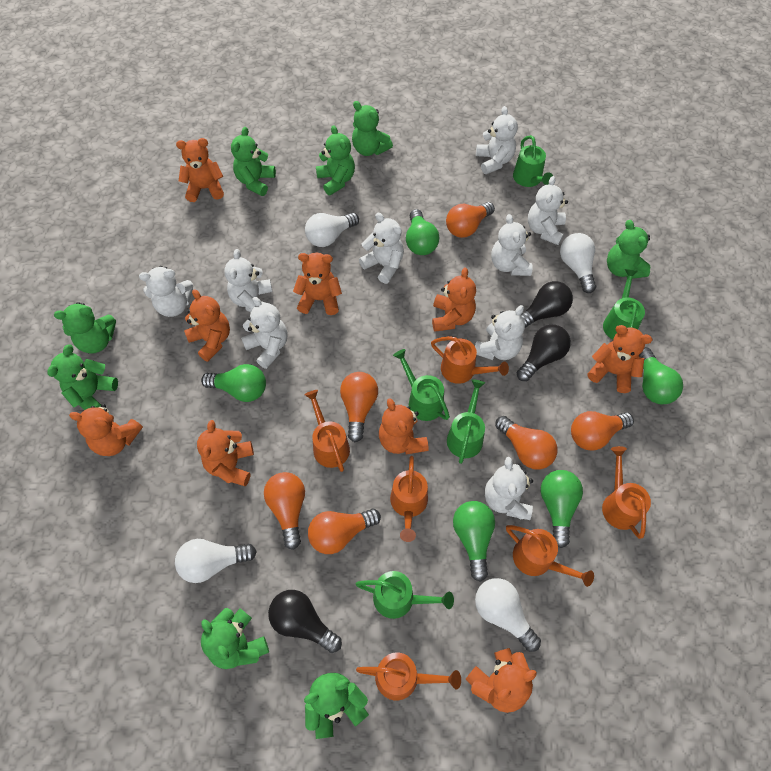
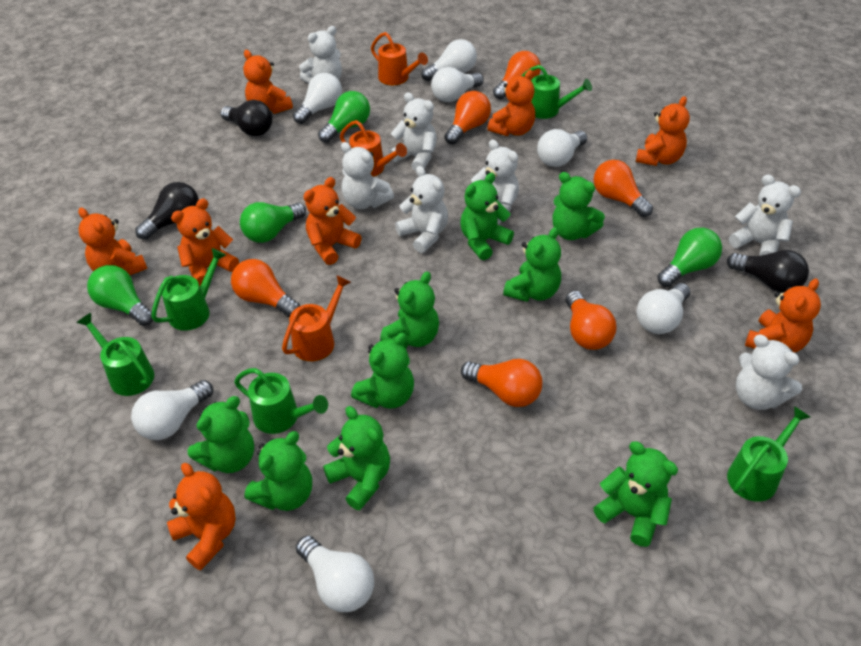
green light bulb: 5 -> 4
green teddy bear: 8 -> 9
orange teddy bear: 9 -> 8
orange watering can: 6 -> 3
white light bulb: 4 -> 7
white teddy bear: 9 -> 7

